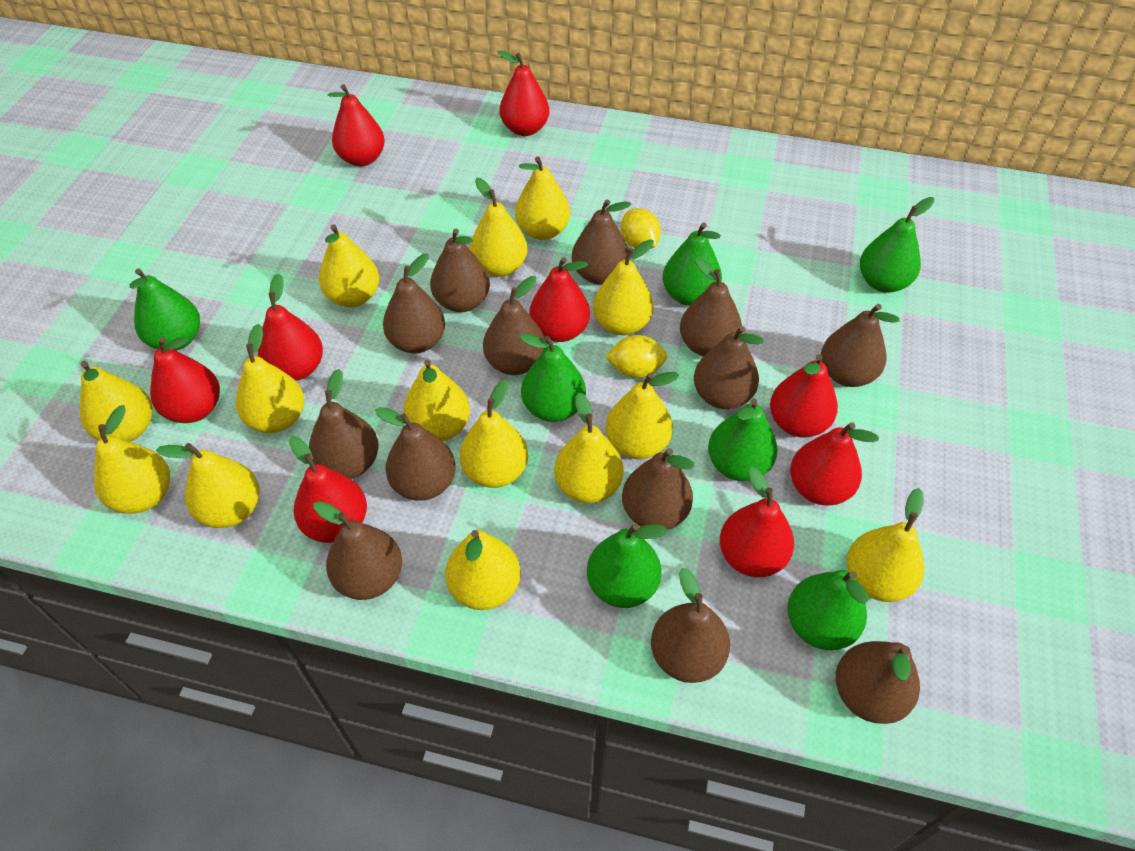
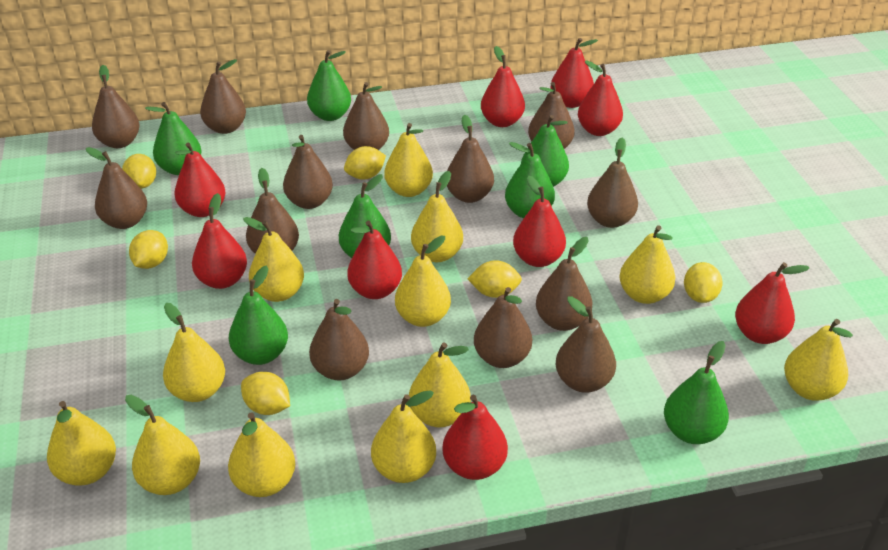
yellow lemon: 2 -> 6
yellow pear: 14 -> 12

